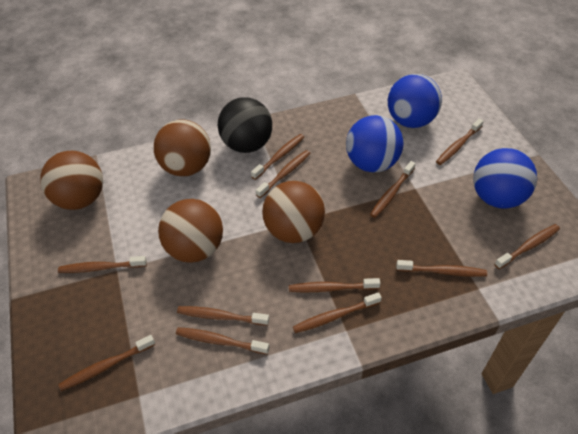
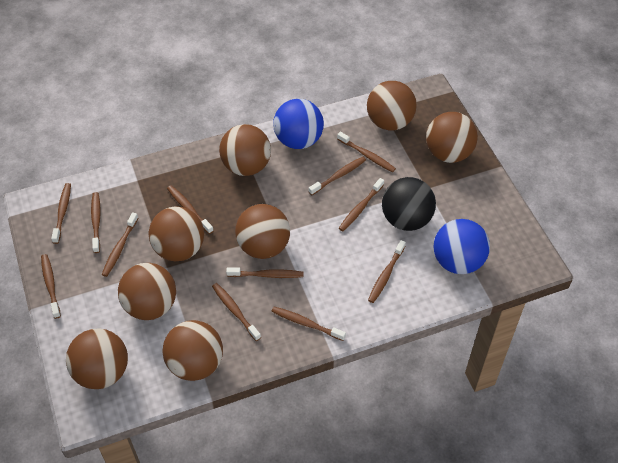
blue ball: 3 -> 2
brown ball: 4 -> 8

